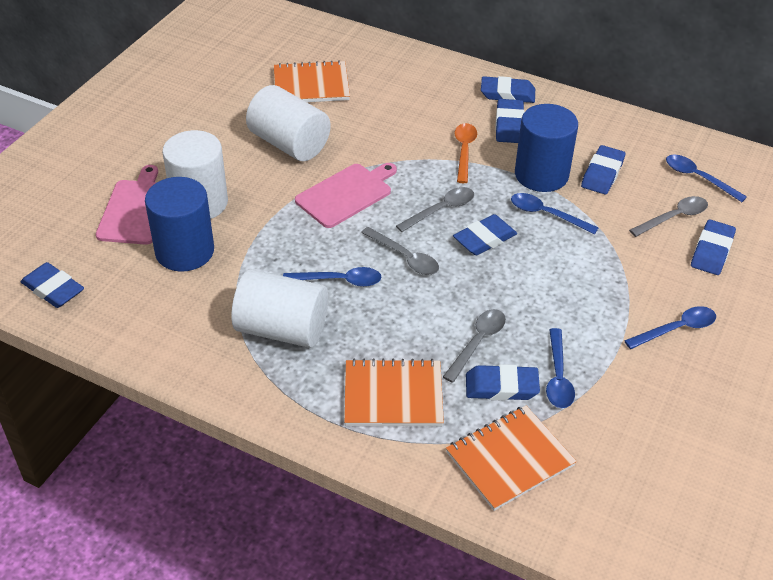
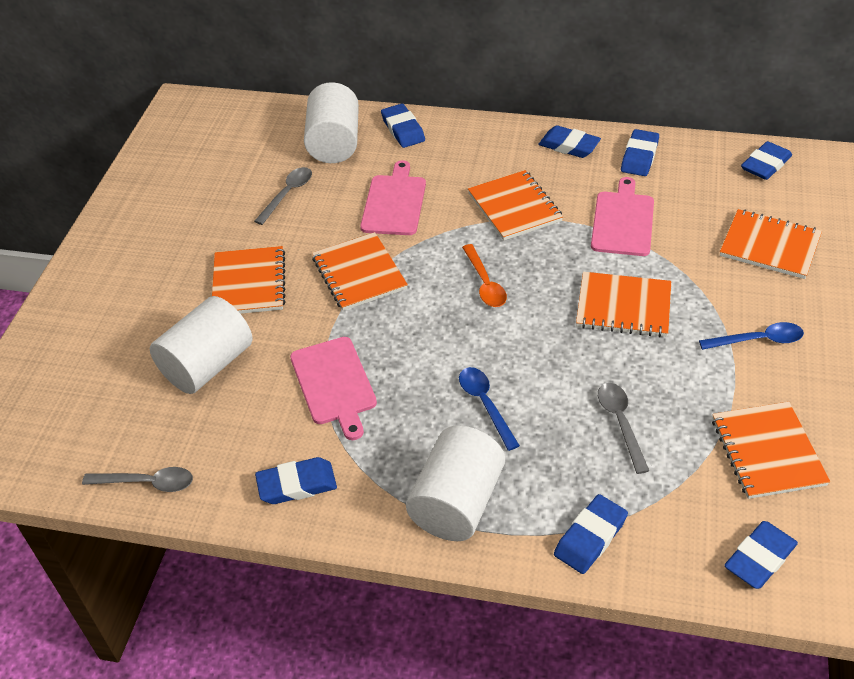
blue cylinder: 2 -> 0
blue spoon: 5 -> 2
grey spoon: 4 -> 3
orange notebook: 3 -> 6
pink cutting board: 2 -> 3

